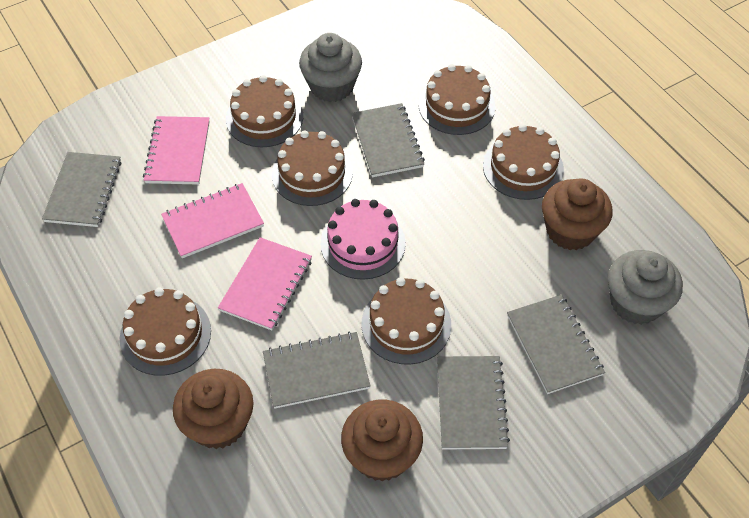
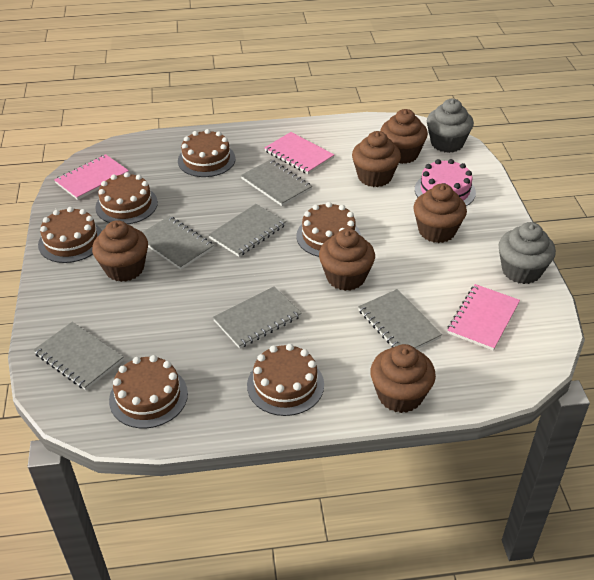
brown cupcake: 3 -> 6
grey notebook: 5 -> 6

